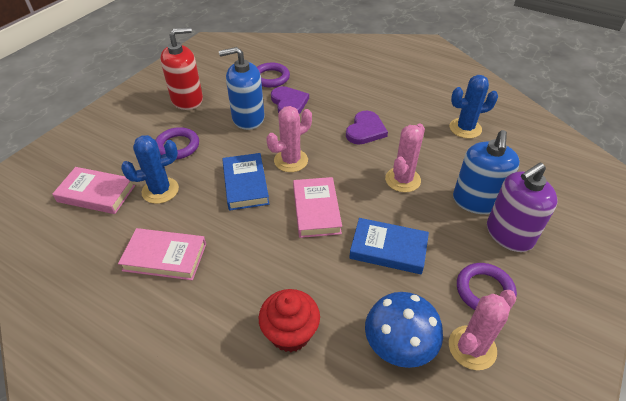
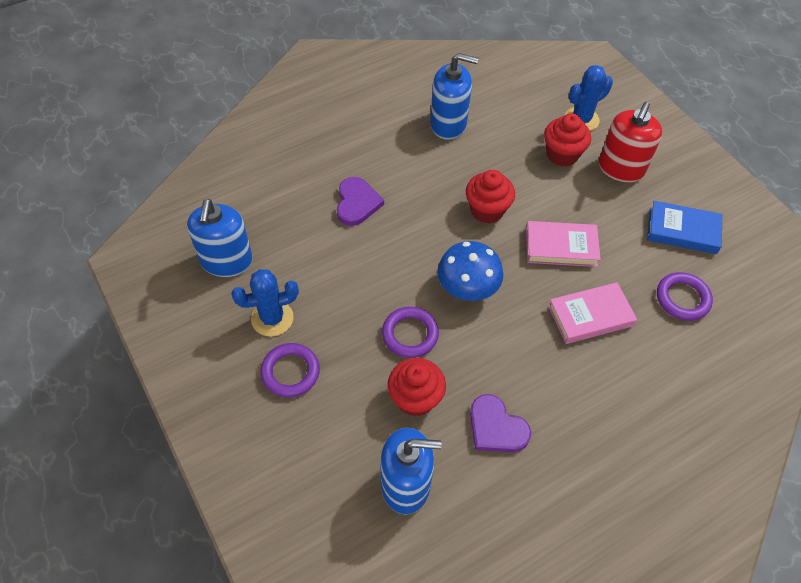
blue book: 2 -> 1
blue soap dispenser: 2 -> 3
pink book: 3 -> 2
pink cactus: 3 -> 0
purple soap dispenser: 1 -> 0
red cupcake: 1 -> 3

